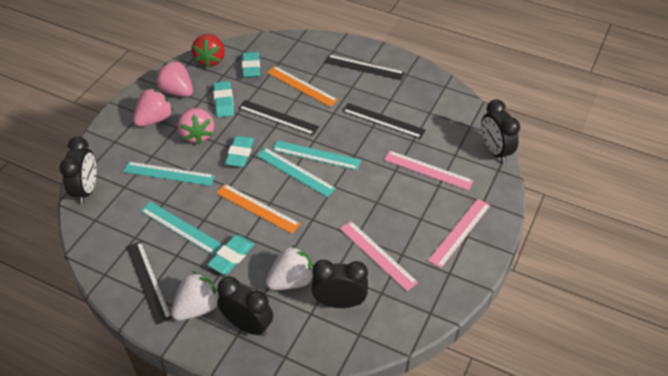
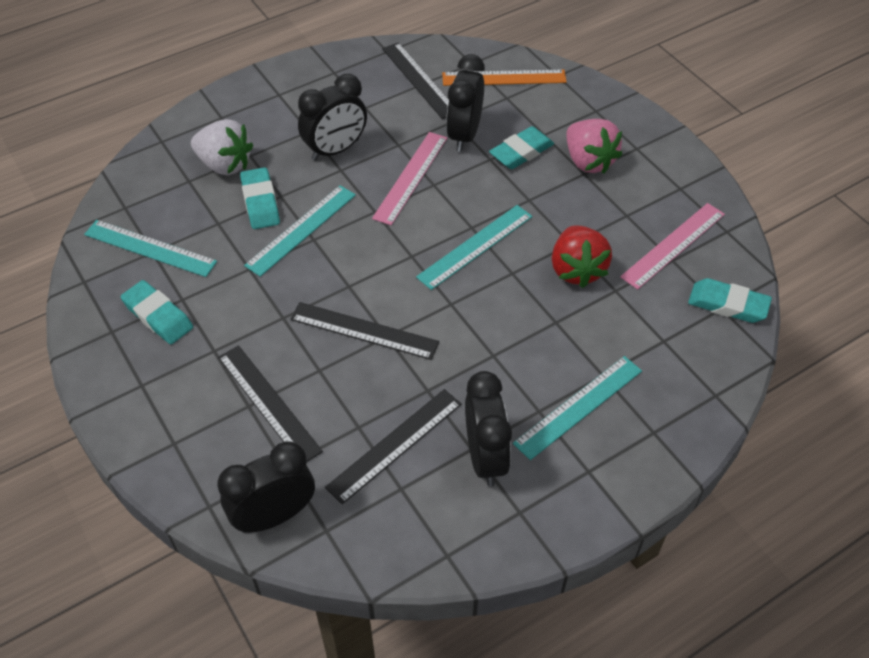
orange ruler: 2 -> 1
pink ruler: 3 -> 2
pink strawberry: 3 -> 1
white strawberry: 2 -> 1

